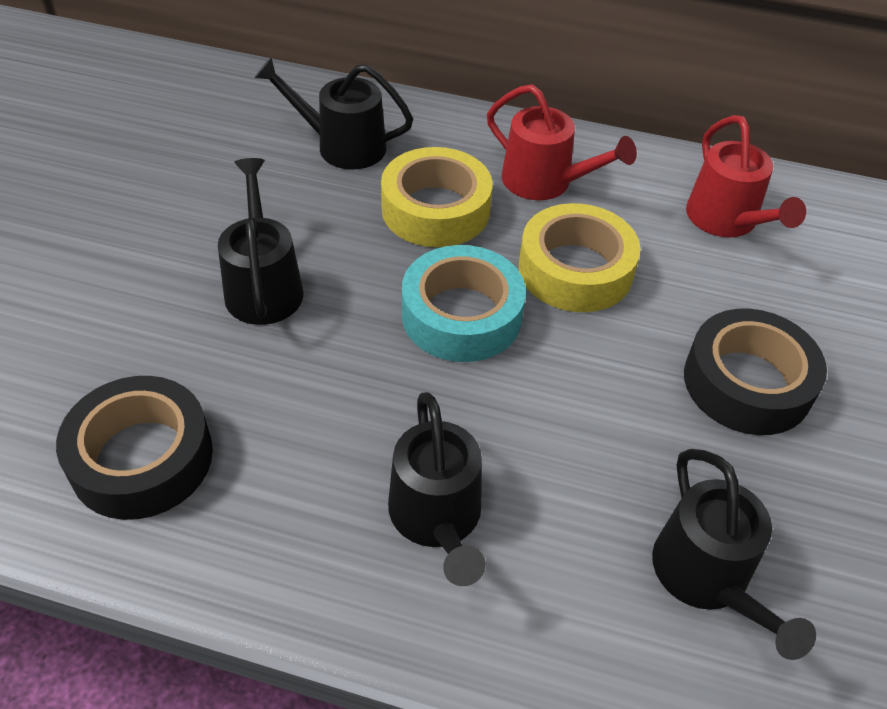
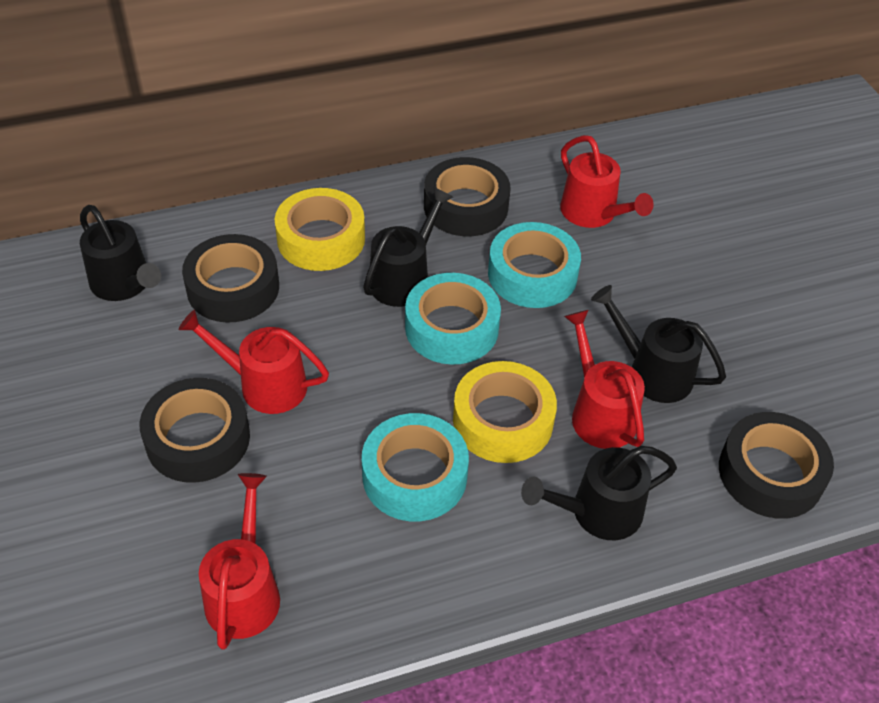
black tape: 2 -> 4
red watering can: 2 -> 4
turquoise tape: 1 -> 3

